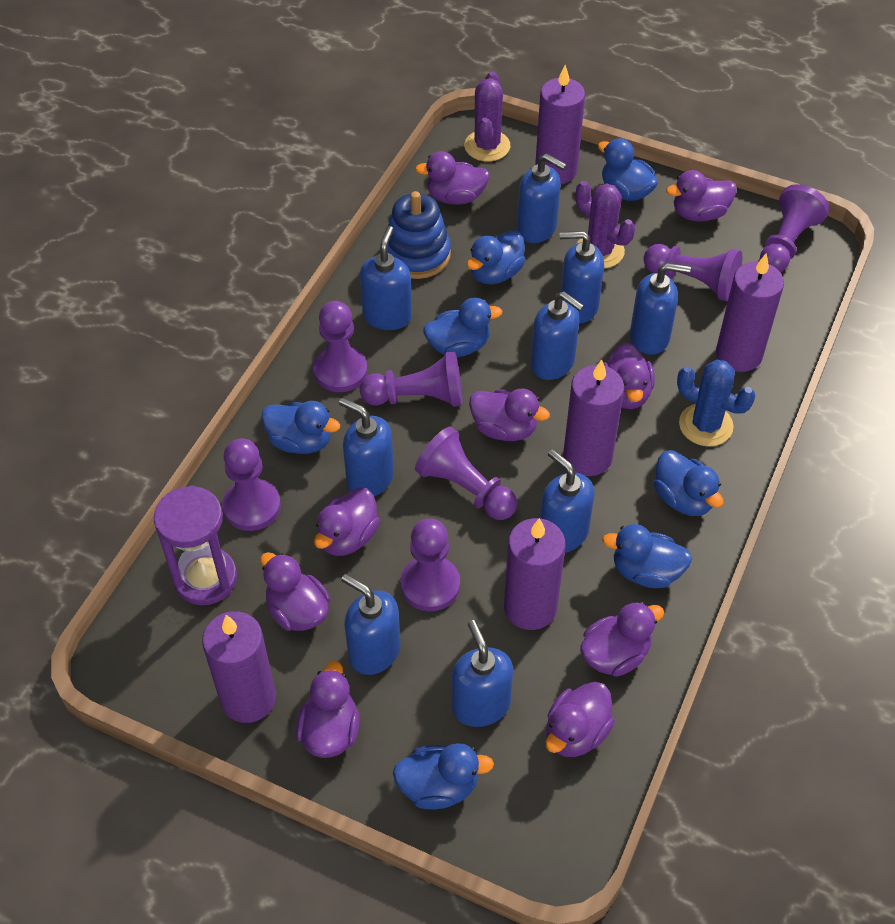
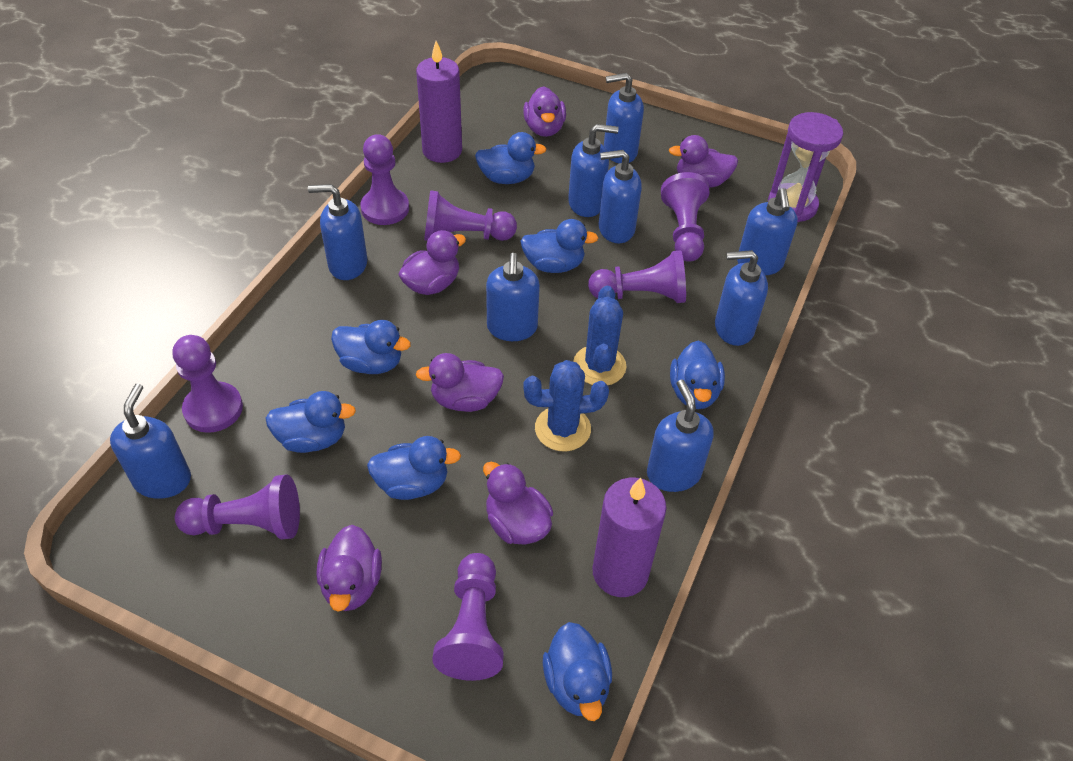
blue cactus: 1 -> 2
blue stacking toy: 1 -> 0
purple cactus: 2 -> 0
purple candle: 5 -> 2
purple duck: 9 -> 6

